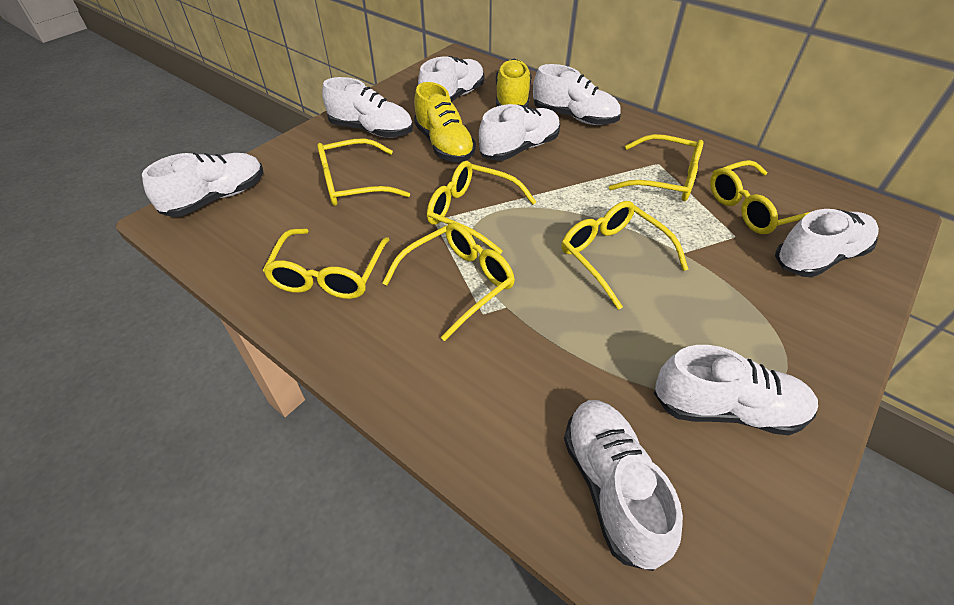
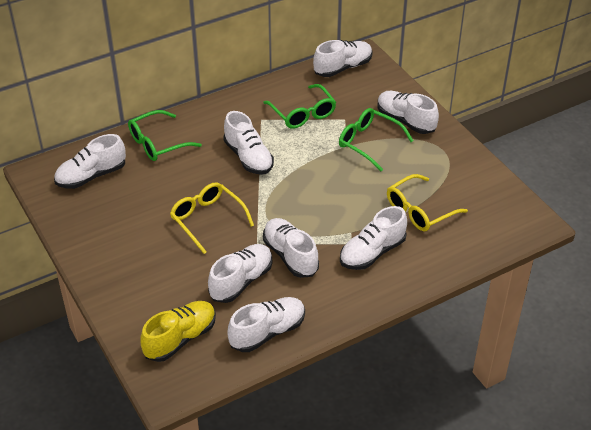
green glasses: 0 -> 3
yellow glasses: 7 -> 2
yellow shoe: 2 -> 1

